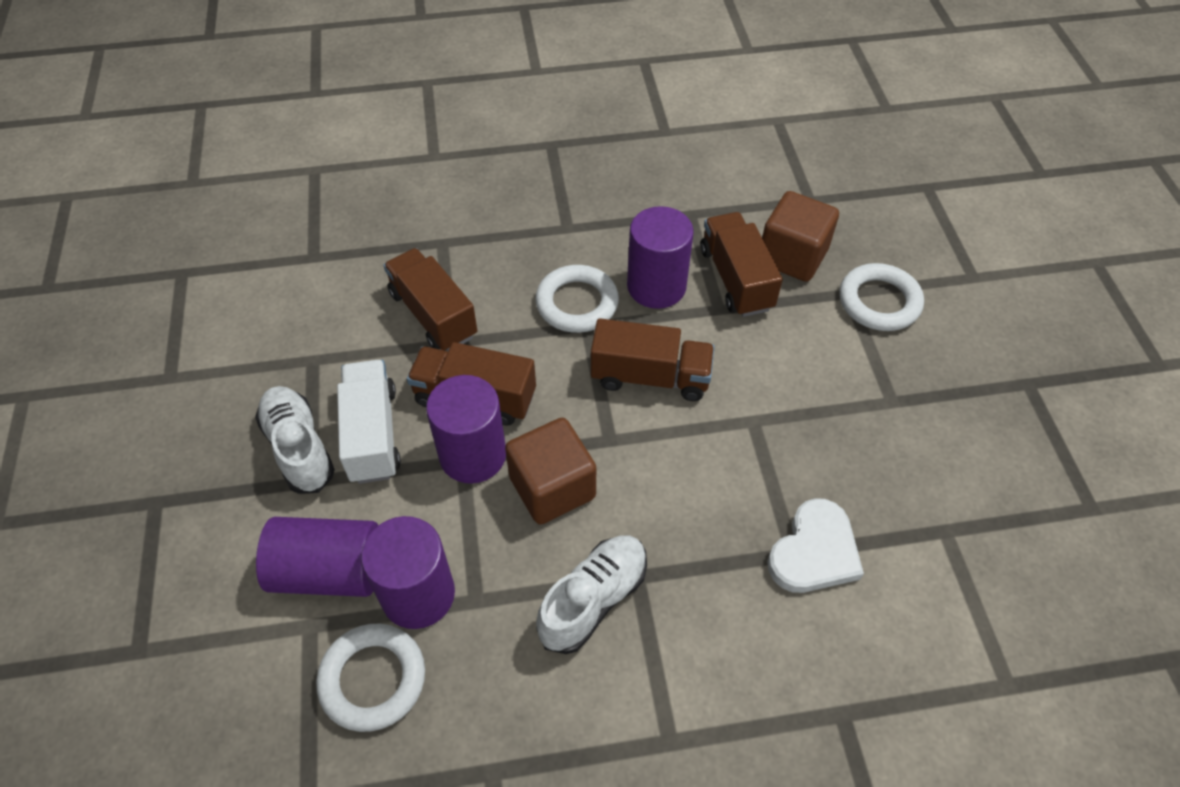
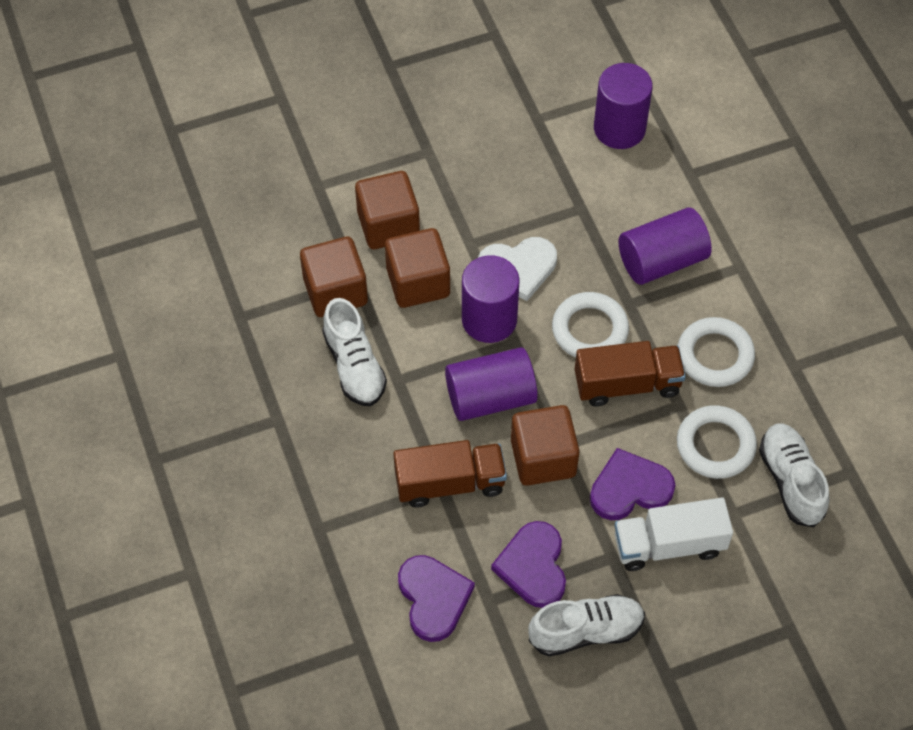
brown cube: 2 -> 4
brown truck: 4 -> 2
purple heart: 0 -> 3
white shoe: 2 -> 3

